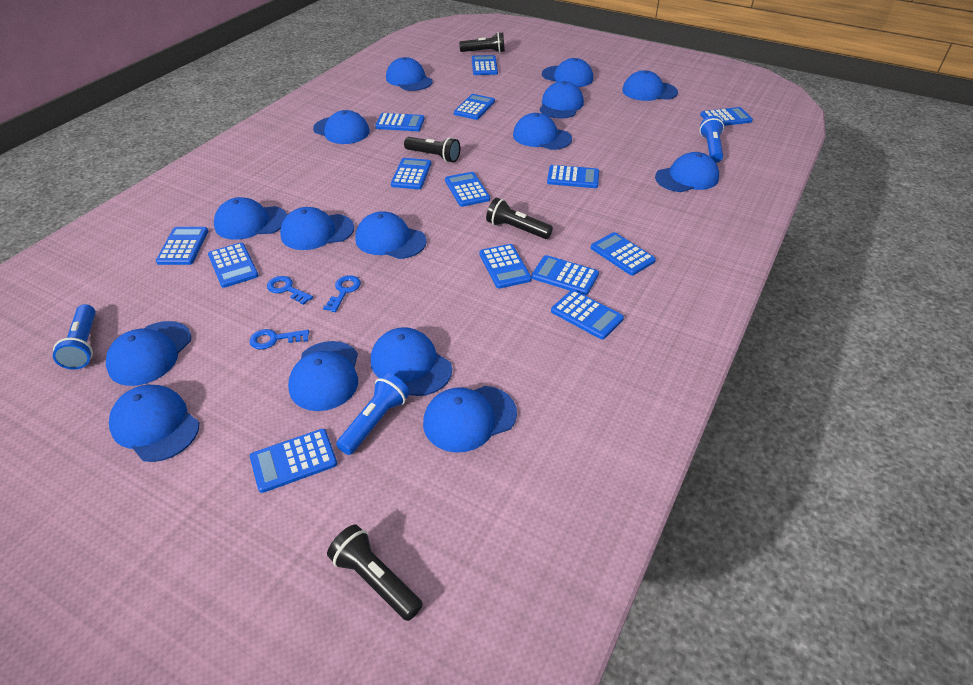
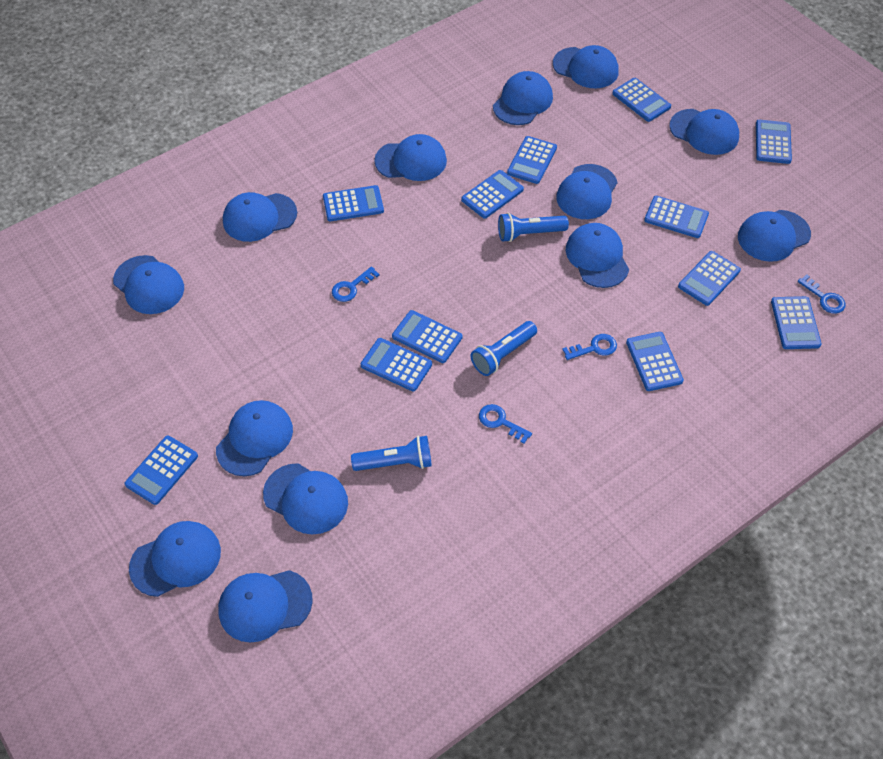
black flashlight: 4 -> 0
blue calculator: 14 -> 12
blue cap: 15 -> 13
blue key: 3 -> 4

